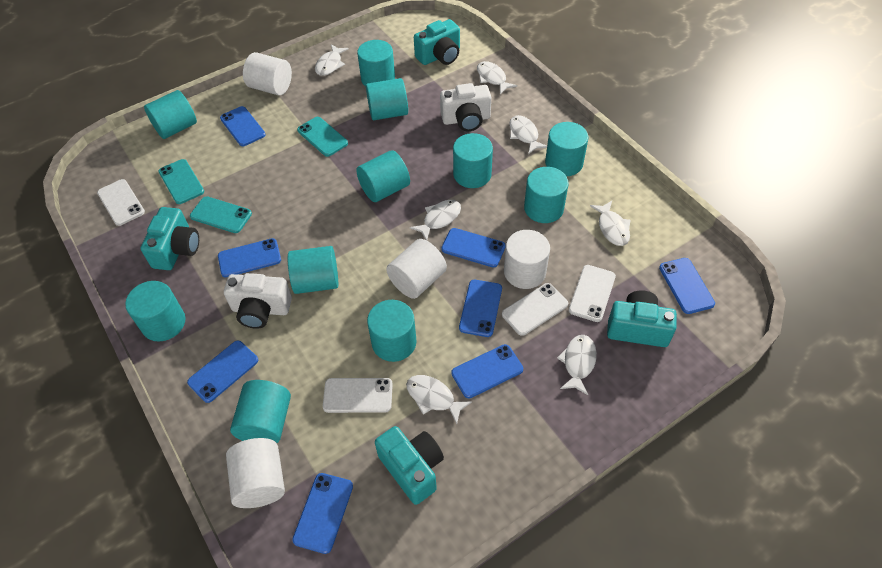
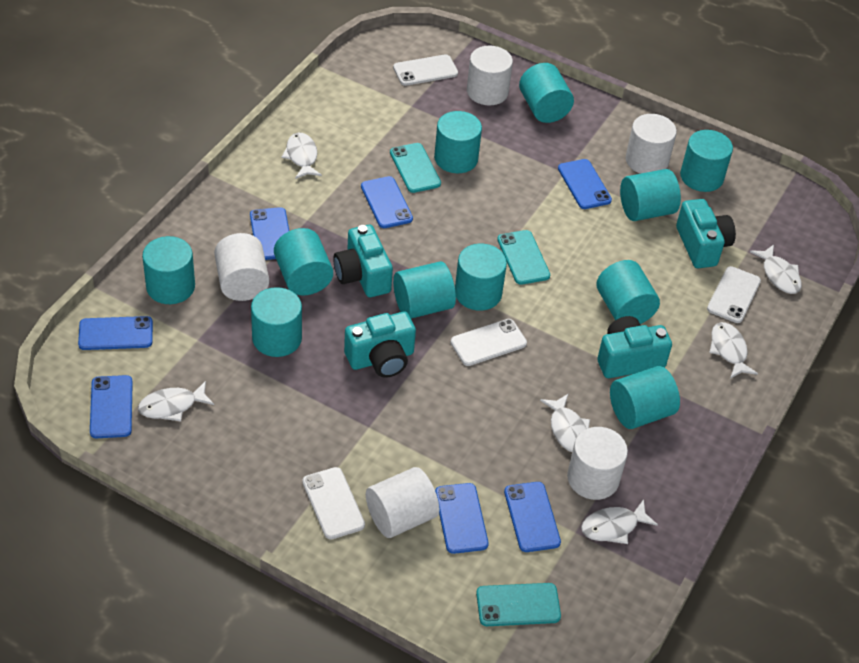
blue phone: 8 -> 7
white camera: 2 -> 0
white cylinder: 4 -> 5
white fish: 7 -> 6

